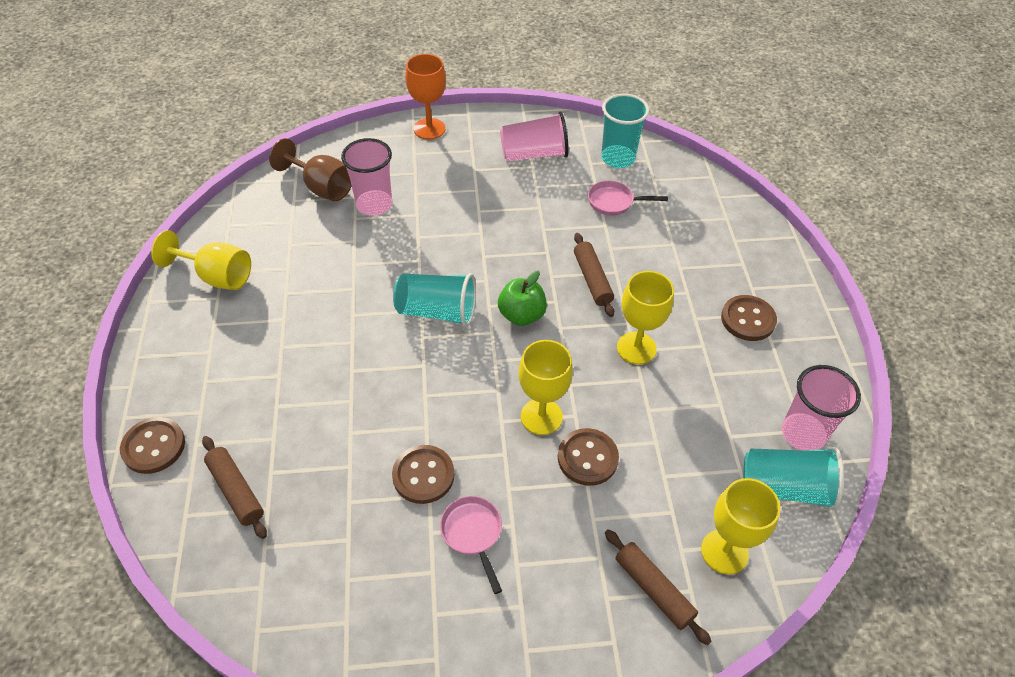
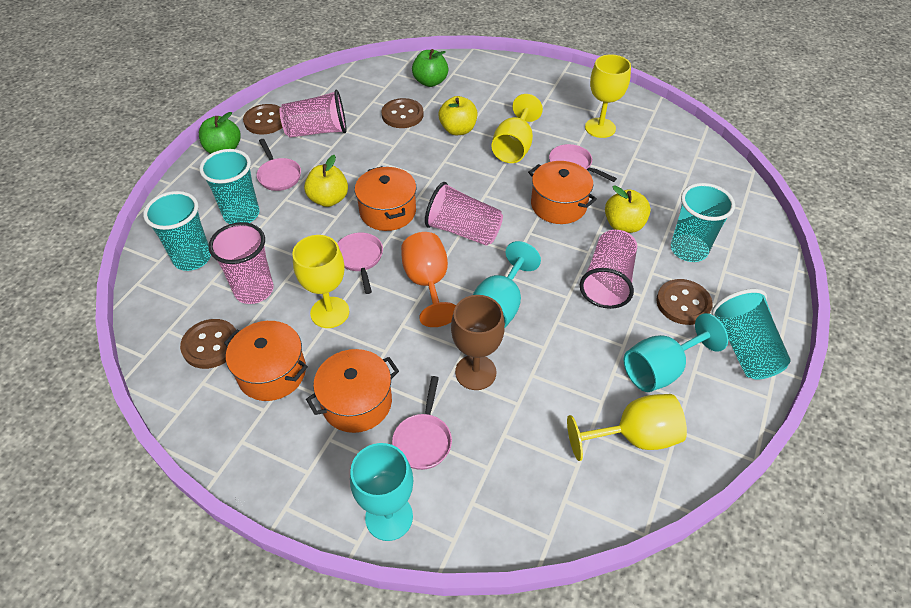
brown rolling pin: 3 -> 0
green apple: 1 -> 2
orange pot: 0 -> 4
pink cup: 3 -> 4
pink pan: 2 -> 4
turquoise cup: 3 -> 4
turquoise goblet: 0 -> 3
yellow apple: 0 -> 3

